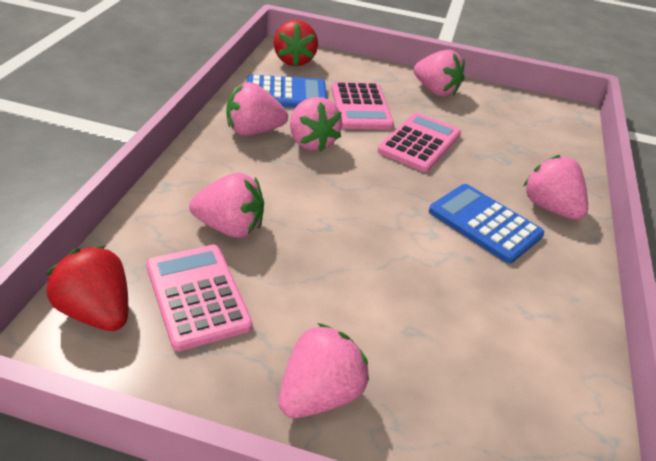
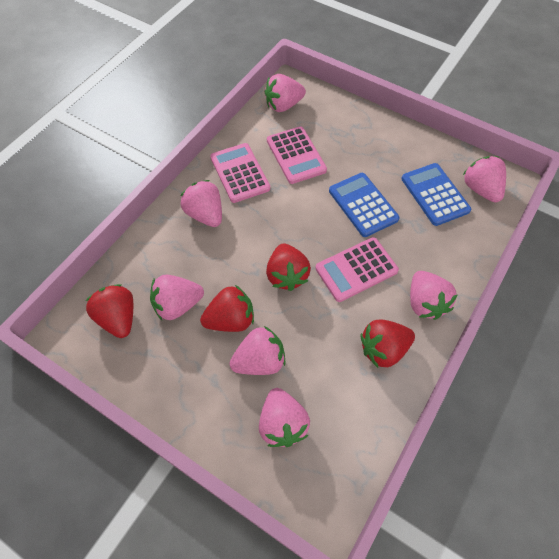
pink strawberry: 6 -> 7
red strawberry: 2 -> 4

